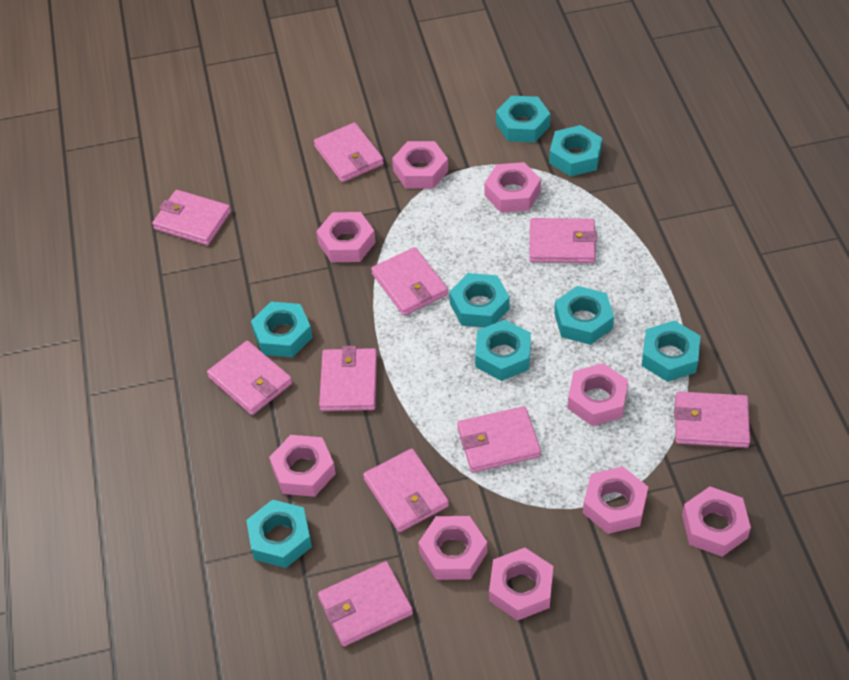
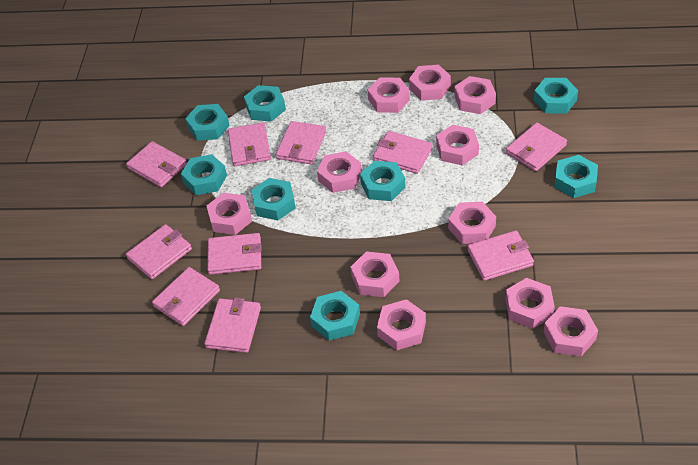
pink nut: 9 -> 11

